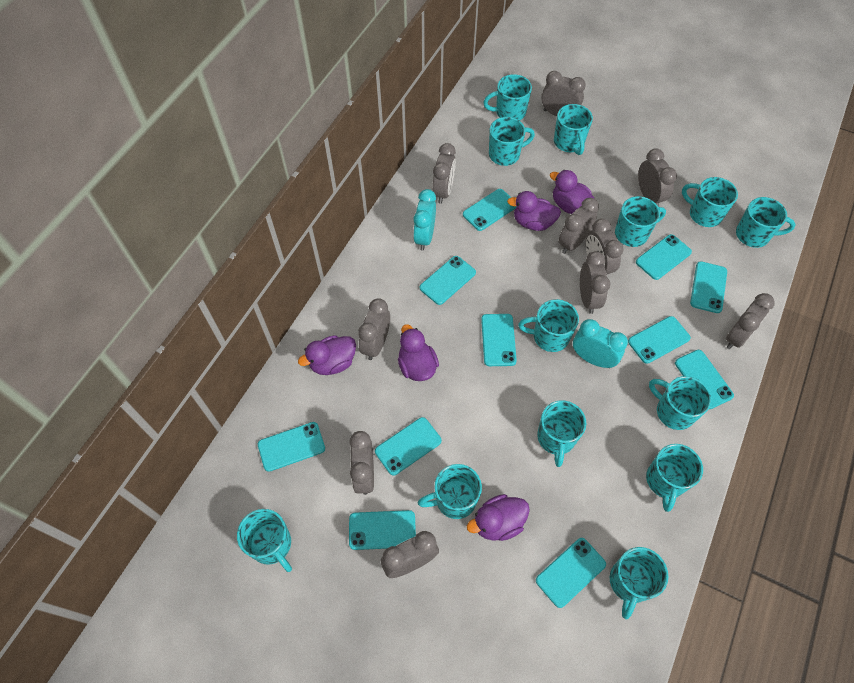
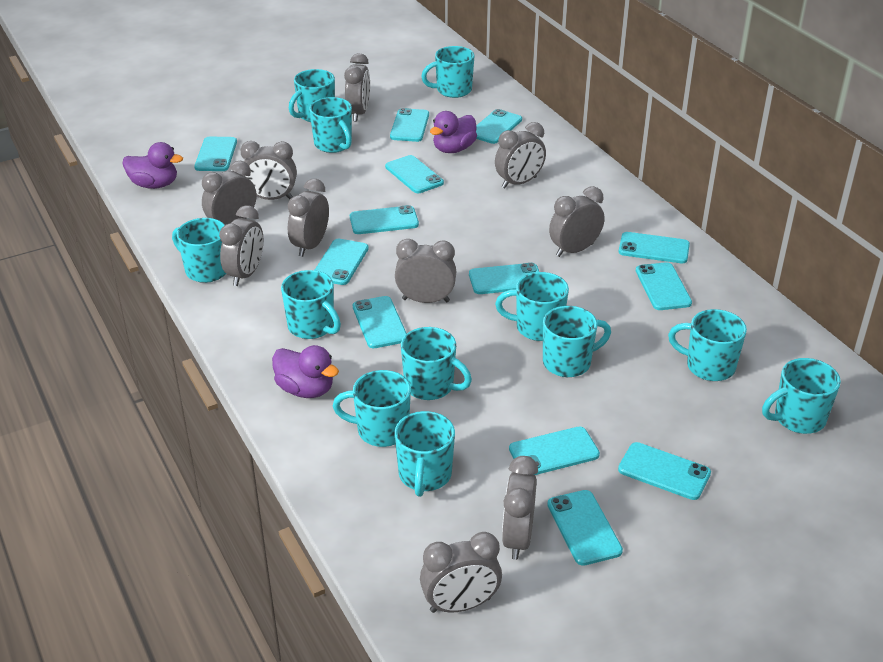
purple duck: 5 -> 3
turquoise clock: 2 -> 0
turquoise mug: 13 -> 12
turquoise phone: 11 -> 13

